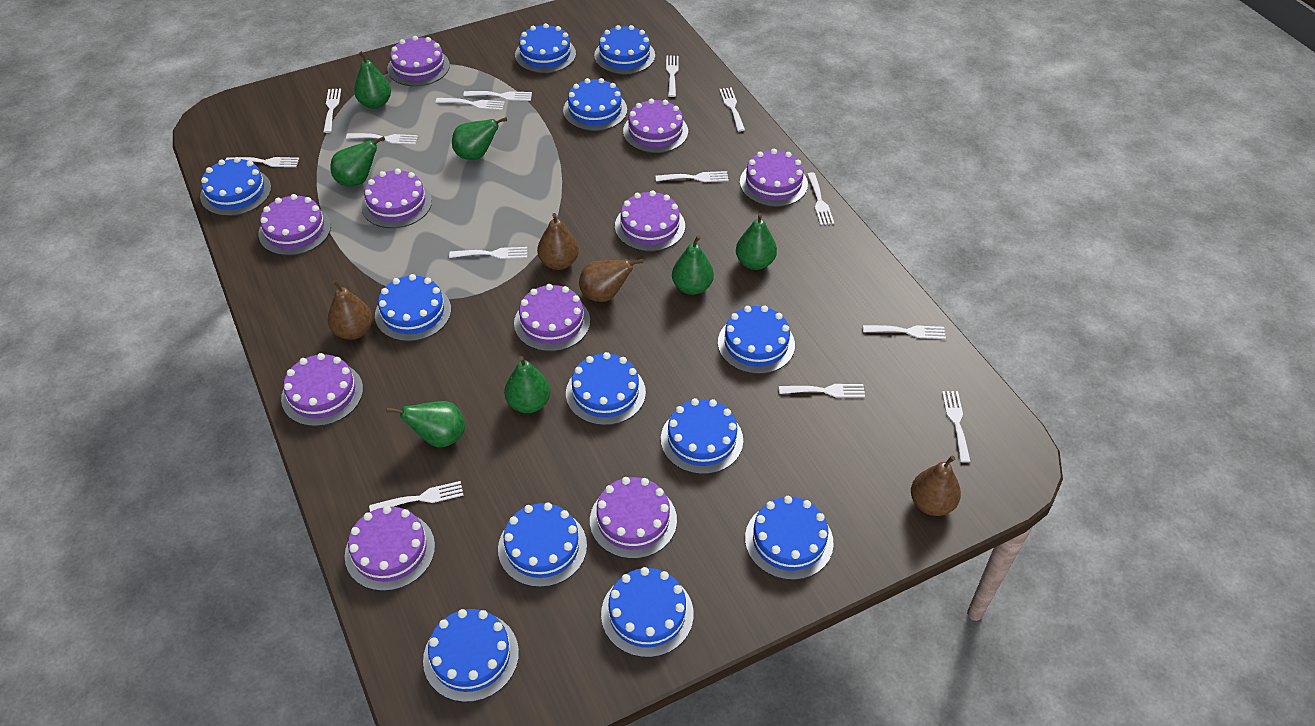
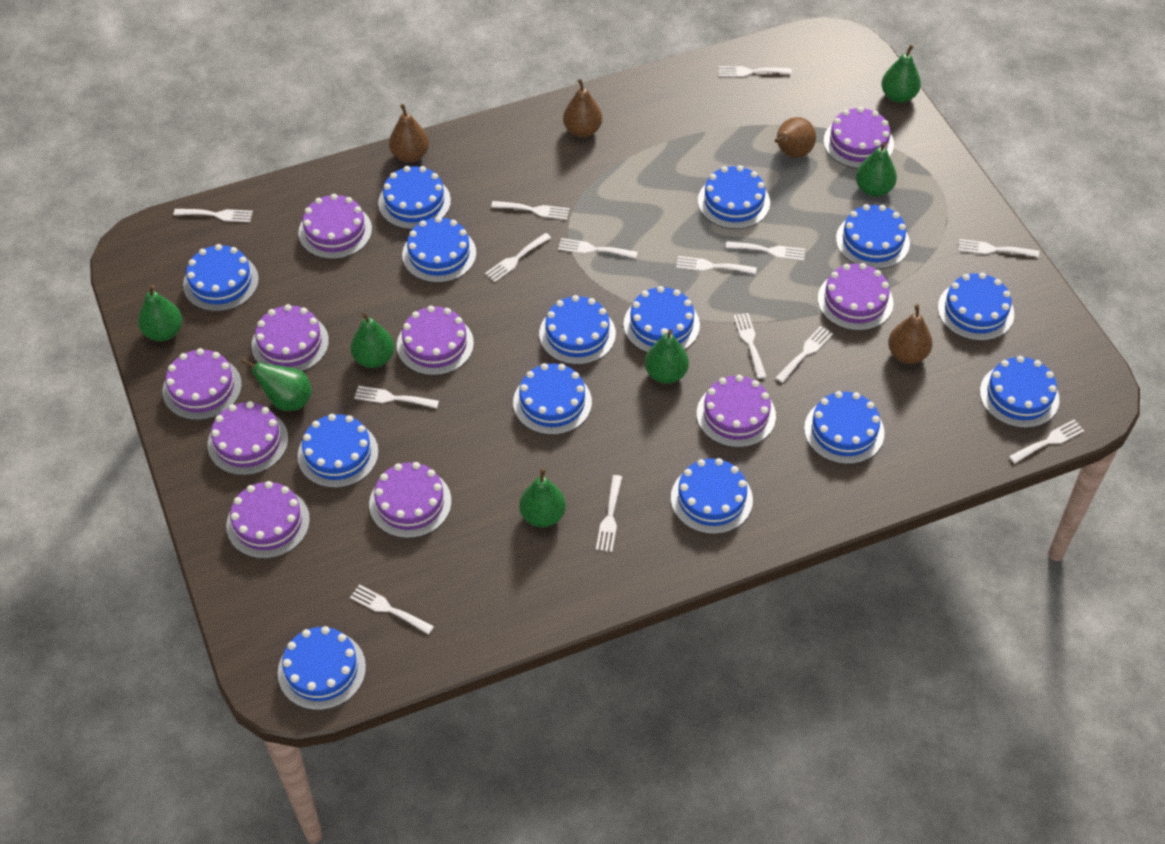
blue cake: 12 -> 14

